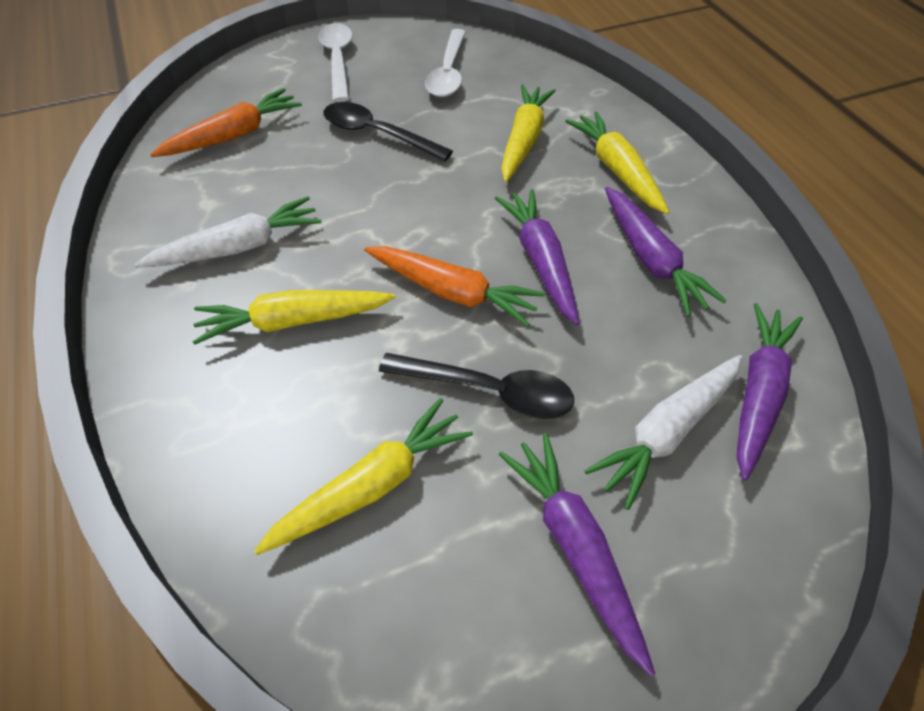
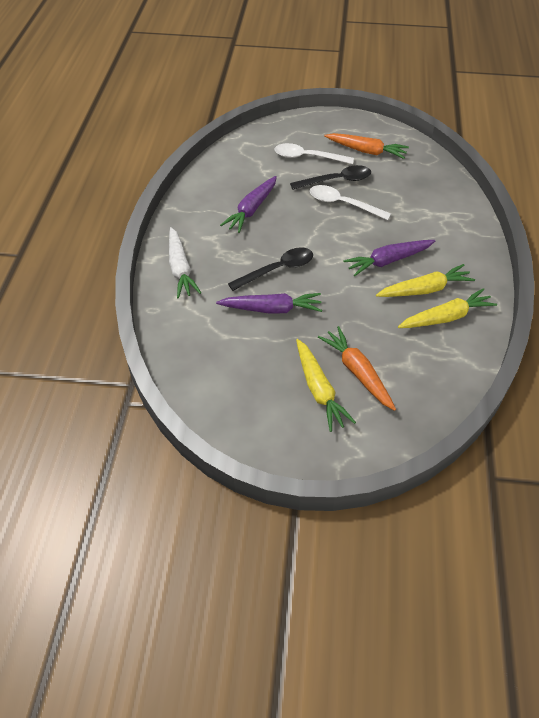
purple carrot: 4 -> 3
white carrot: 2 -> 1
yellow carrot: 4 -> 3

